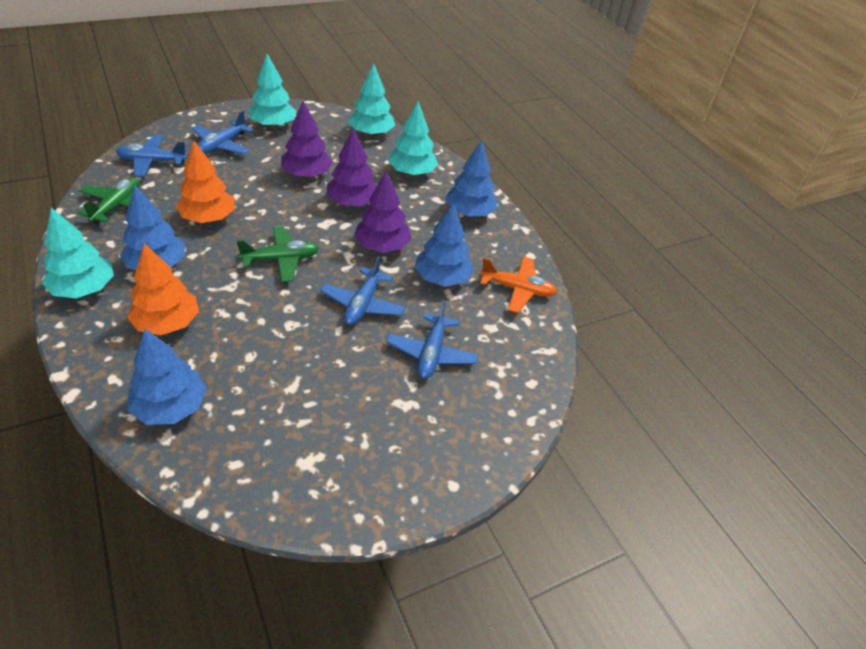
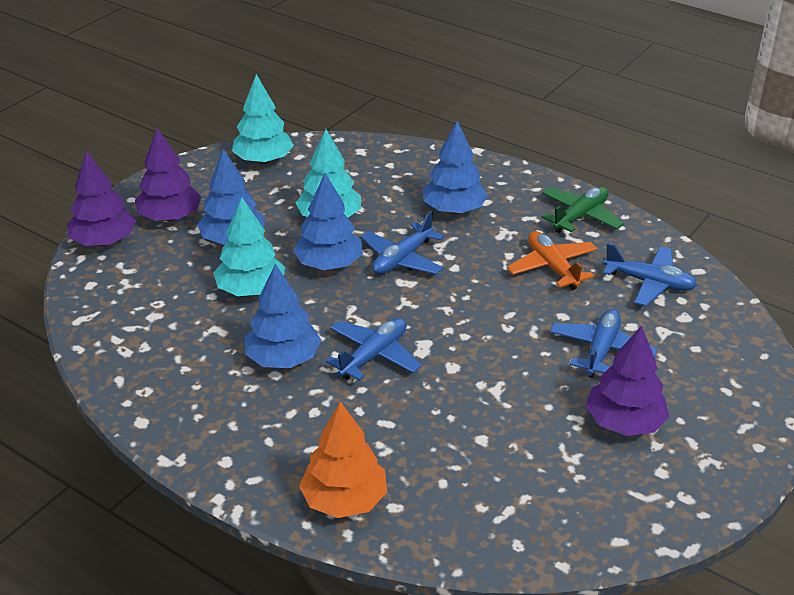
green plane: 2 -> 1
orange tree: 2 -> 1
turquoise tree: 4 -> 3

